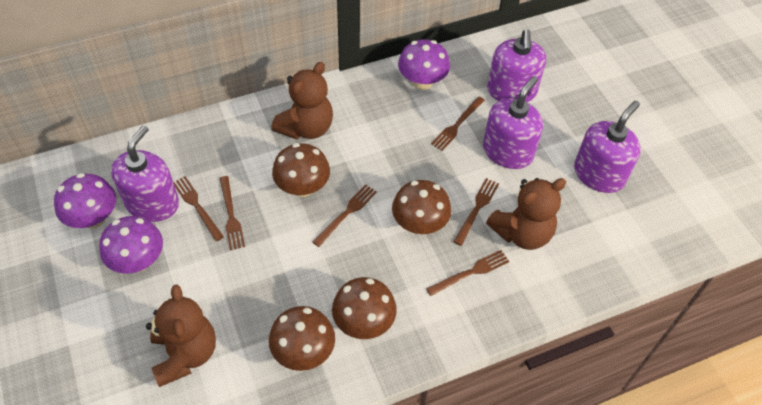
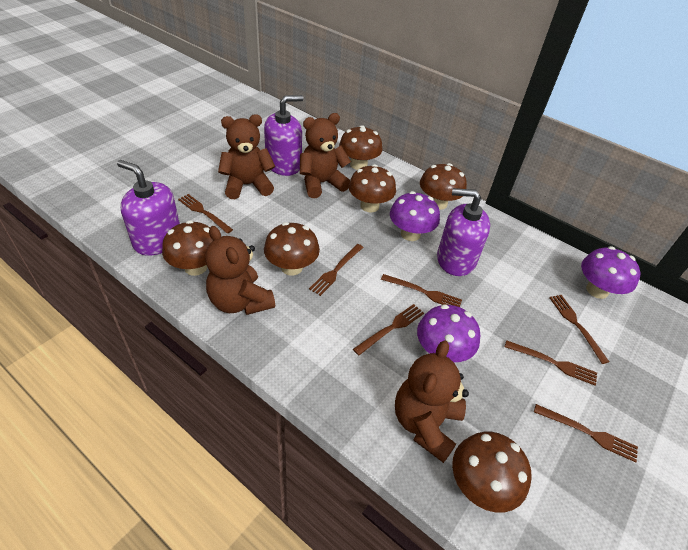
brown fork: 6 -> 7
brown mushroom: 4 -> 6
brown teddy bear: 3 -> 4
purple soap dispenser: 4 -> 3

